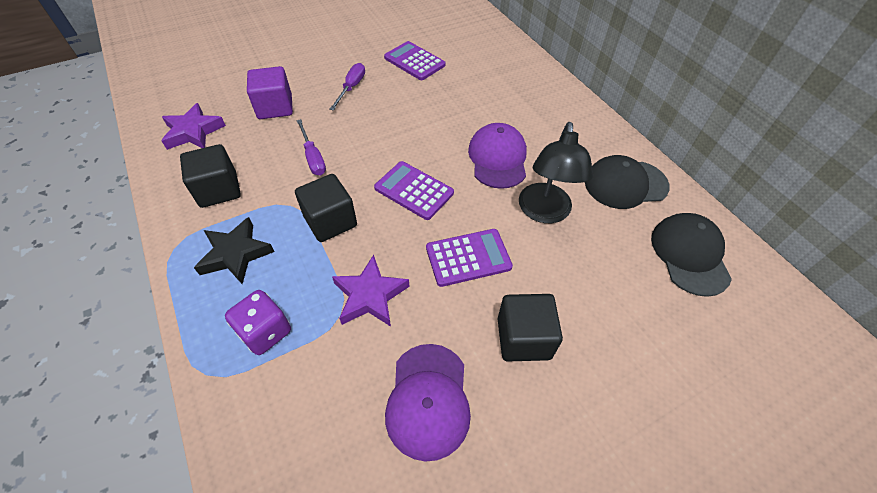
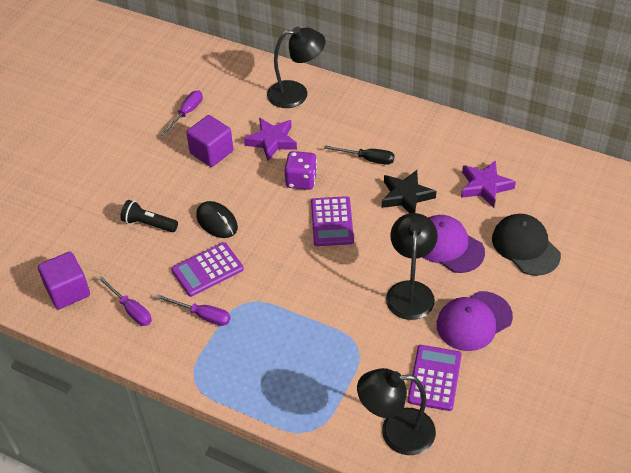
black cap: 2 -> 1
black cube: 3 -> 0
black flashlight: 0 -> 1
black lamp: 1 -> 3
black mouse: 0 -> 1
black screwdriver: 0 -> 1
purple cube: 1 -> 2
purple screwdriver: 2 -> 3

